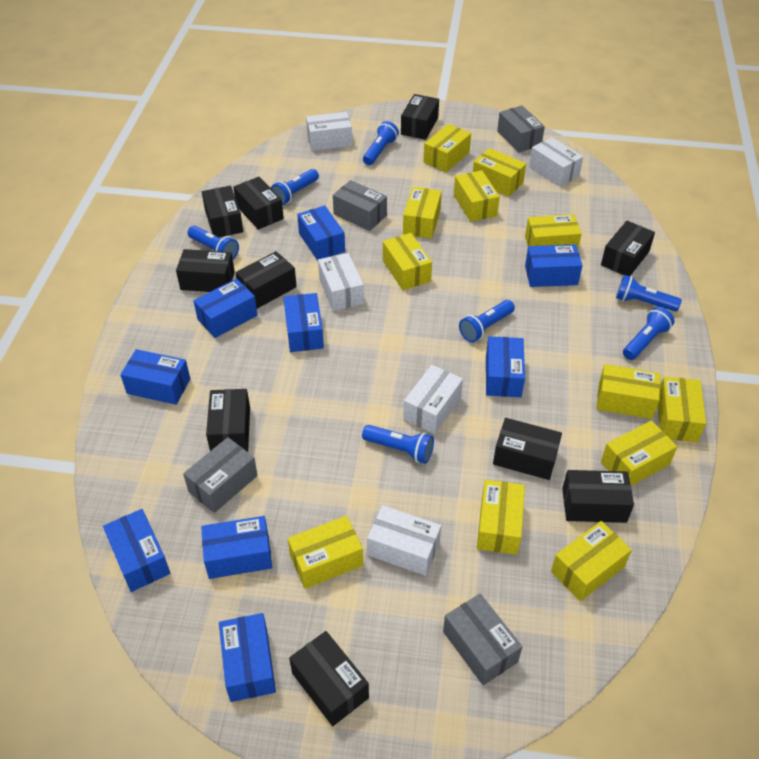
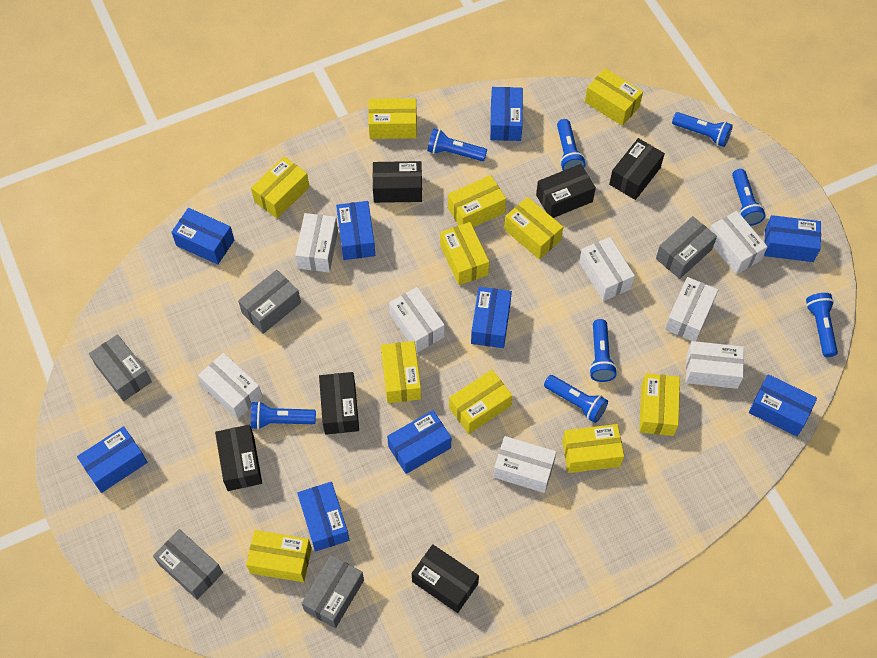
black box: 10 -> 6
blue flashlight: 7 -> 8
grey box: 4 -> 5
white box: 5 -> 8
yellow box: 12 -> 11

